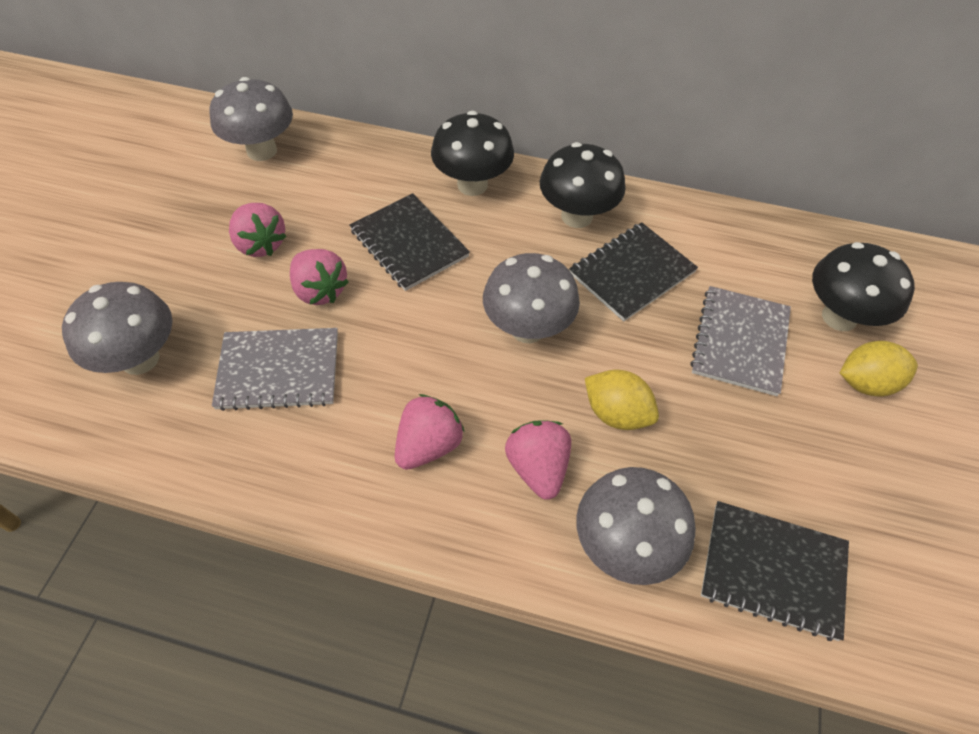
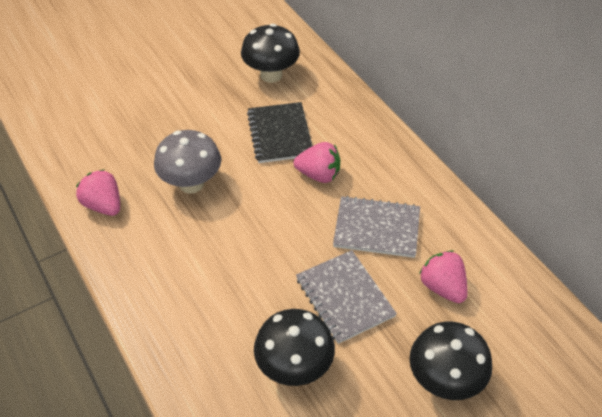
black notebook: 3 -> 1
grey mushroom: 4 -> 1
pink strawberry: 4 -> 3
yellow lemon: 2 -> 0

